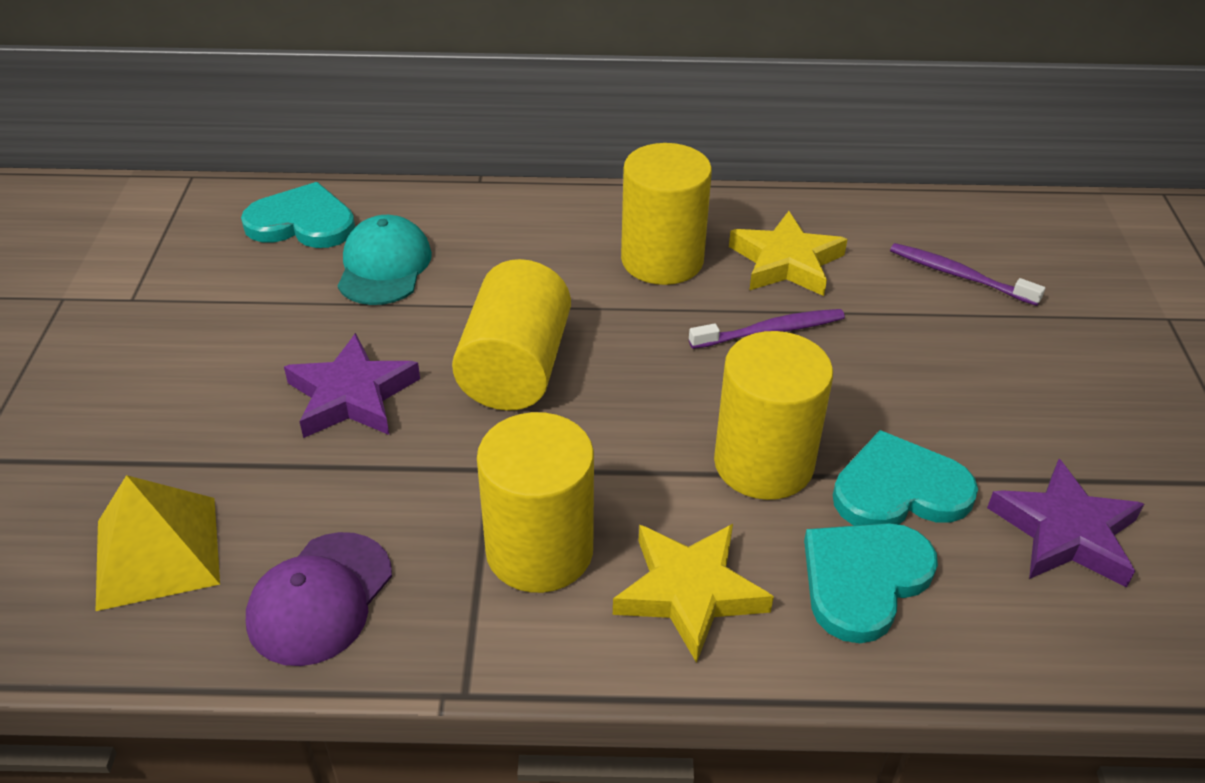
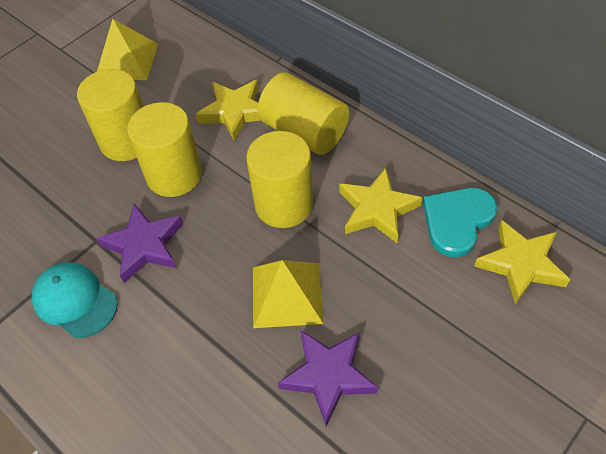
purple cap: 1 -> 0
purple toothbrush: 2 -> 0
turquoise heart: 3 -> 1
yellow pyramid: 1 -> 2
yellow star: 2 -> 3

